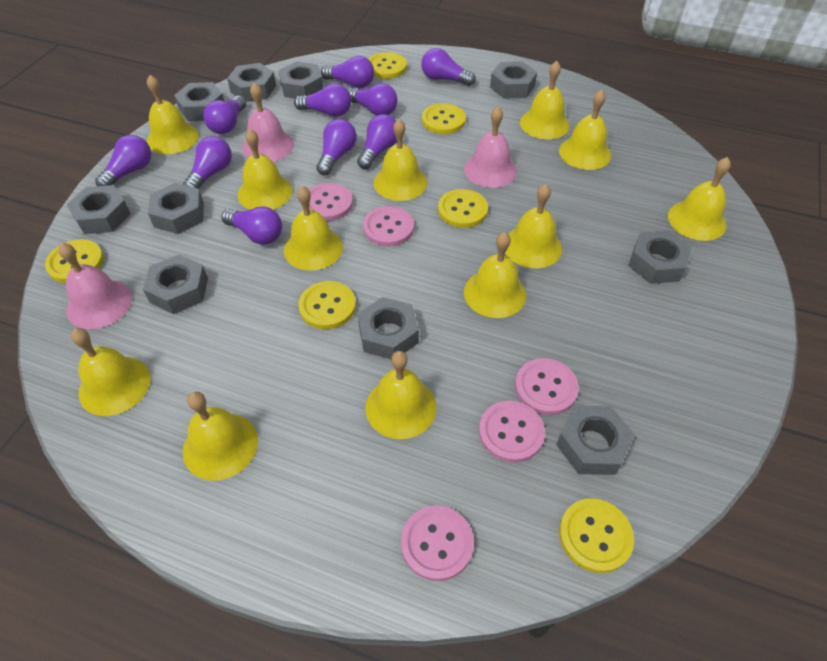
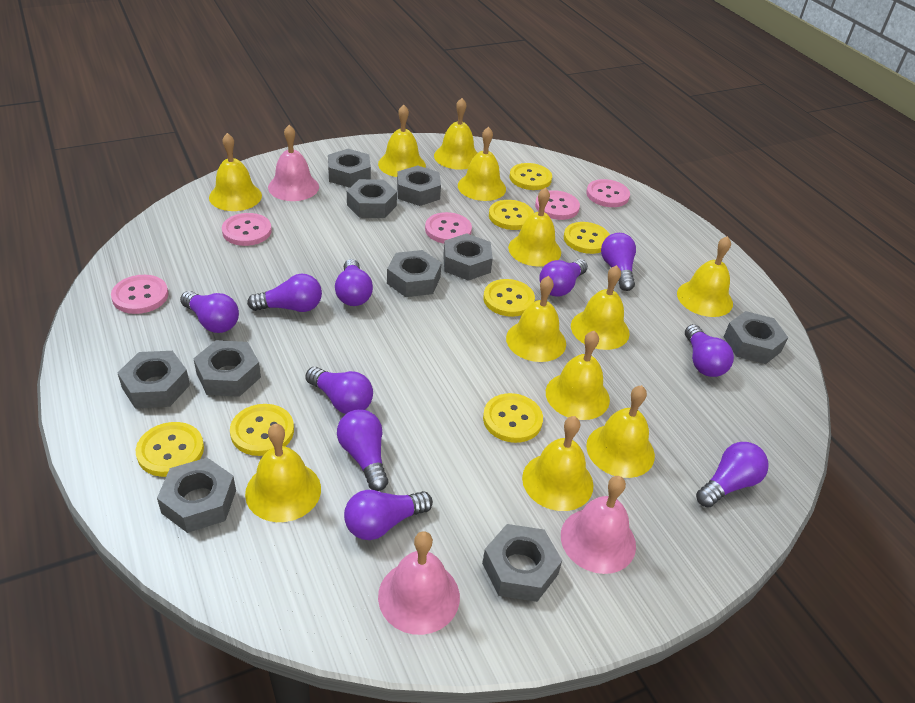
yellow button: 6 -> 7

